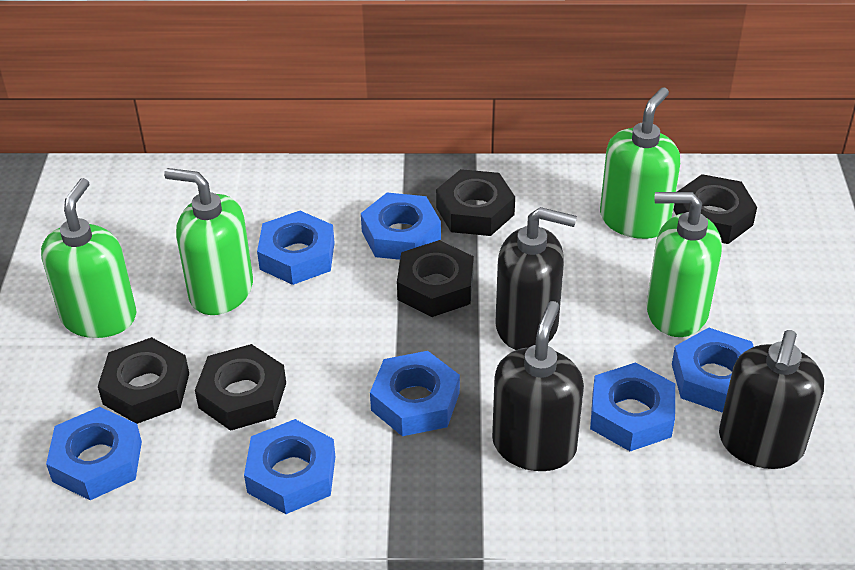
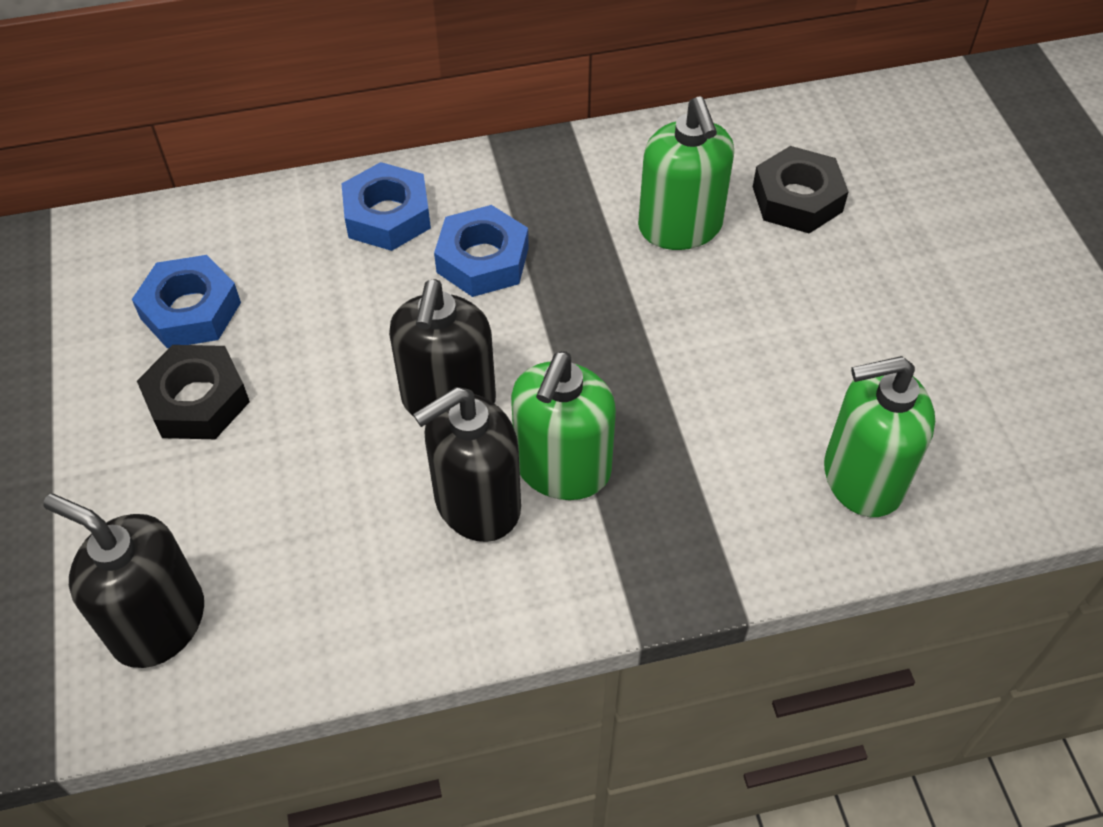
black nut: 5 -> 2
blue nut: 7 -> 3
green soap dispenser: 4 -> 3

